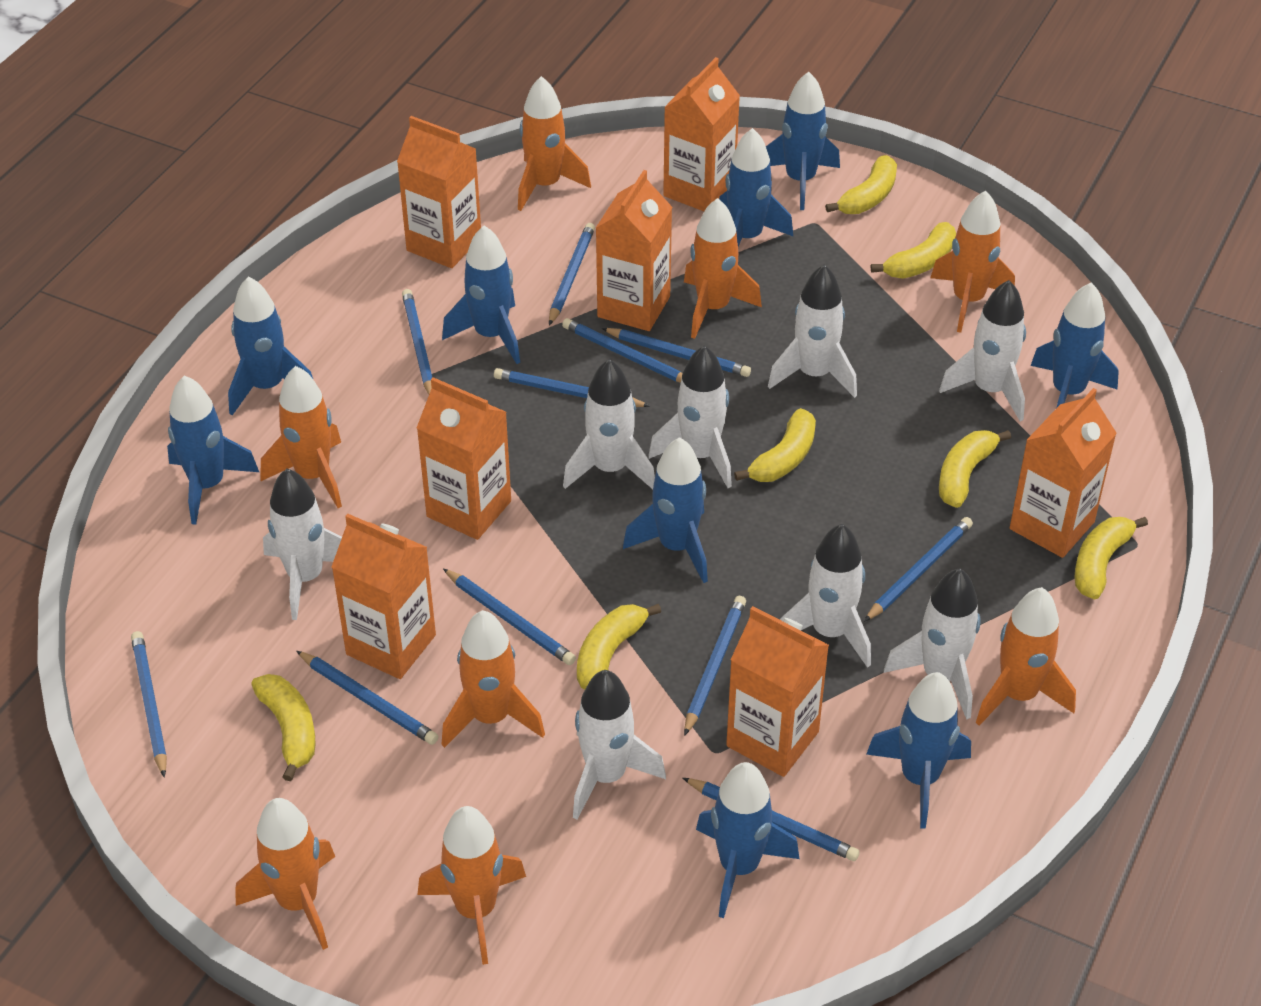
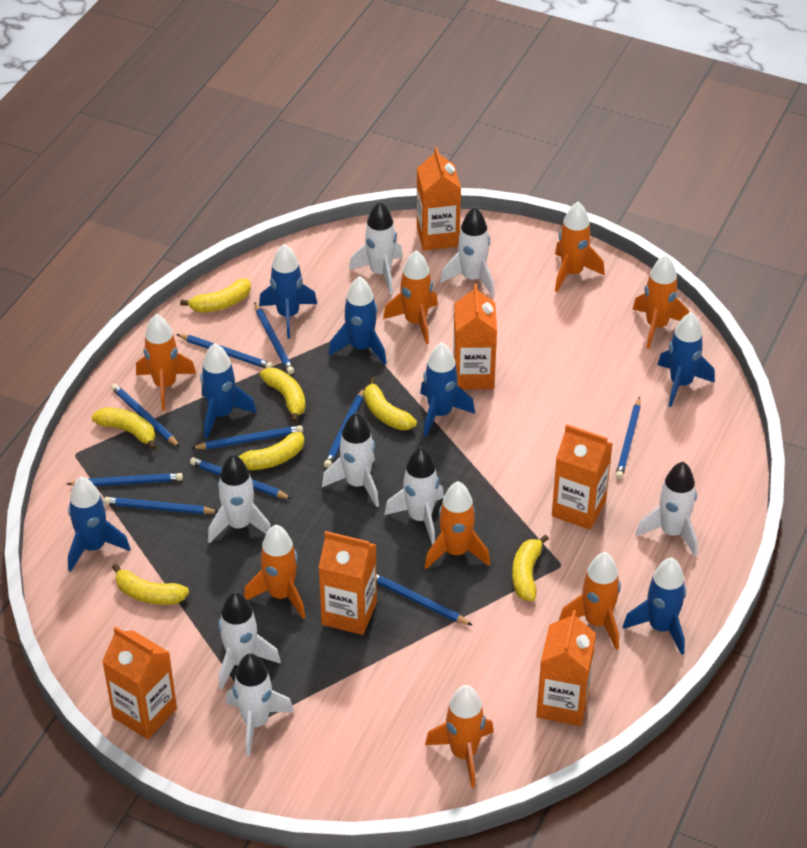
blue pencil: 11 -> 10
blue rocket: 9 -> 7
orange carton: 7 -> 6

